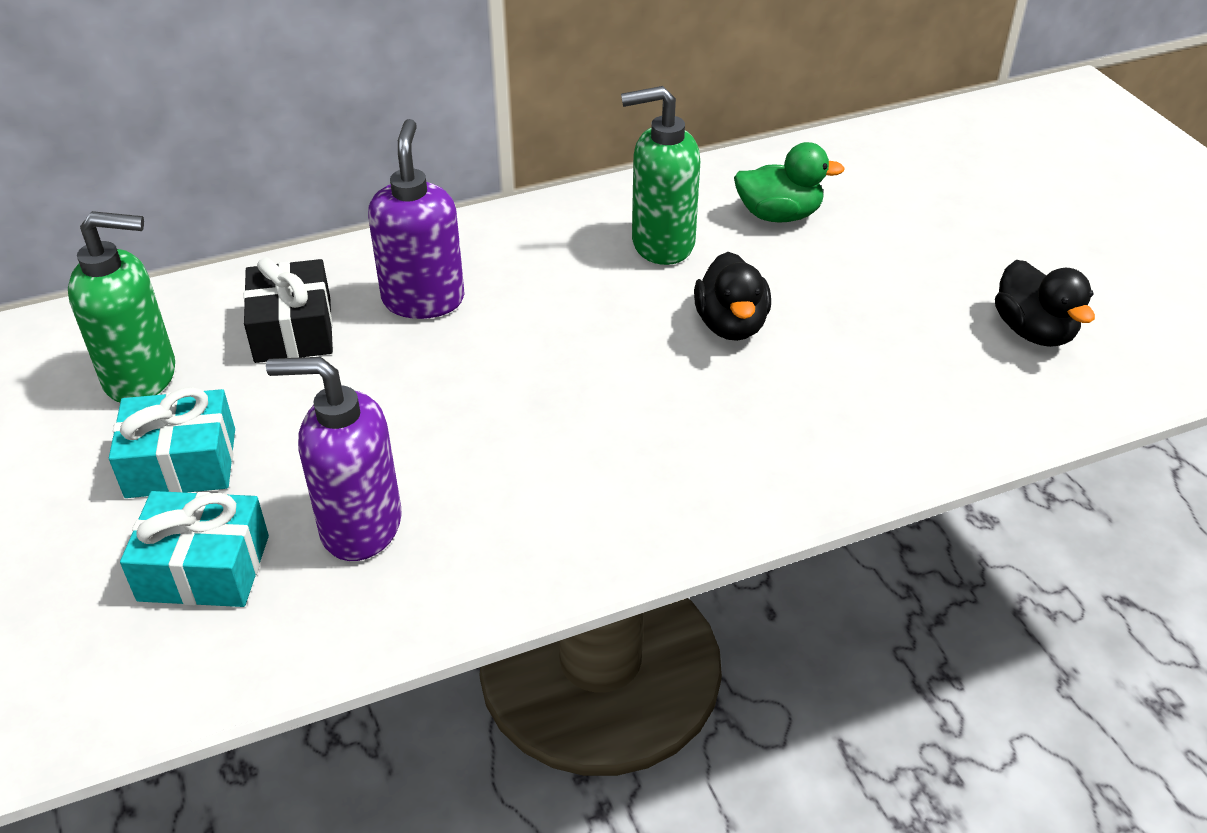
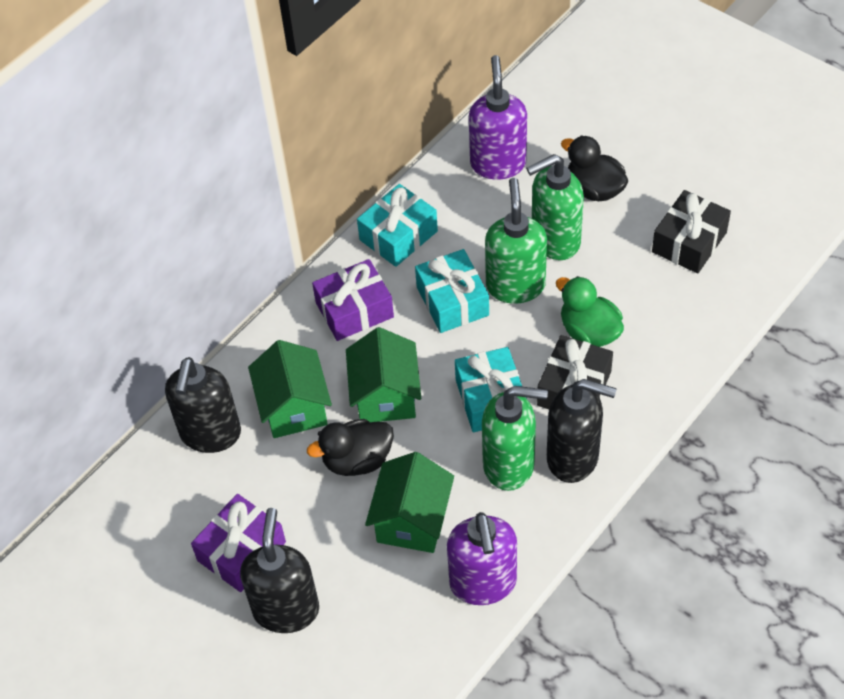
black gift: 1 -> 2
black soap dispenser: 0 -> 3
green house: 0 -> 3
green soap dispenser: 2 -> 3
purple gift: 0 -> 2
turquoise gift: 2 -> 3

